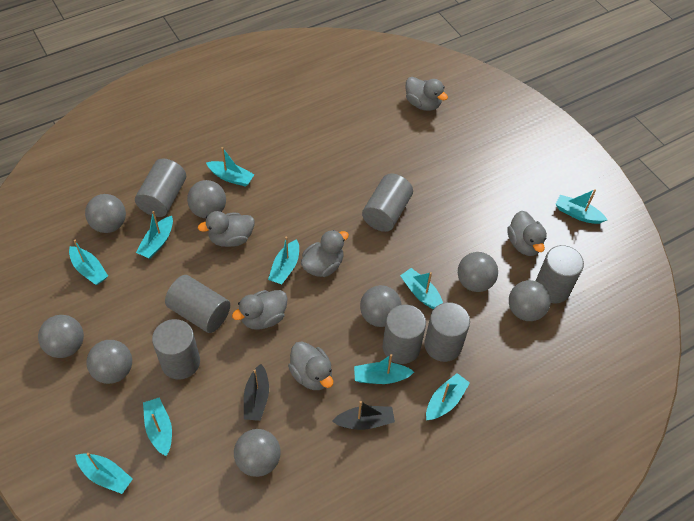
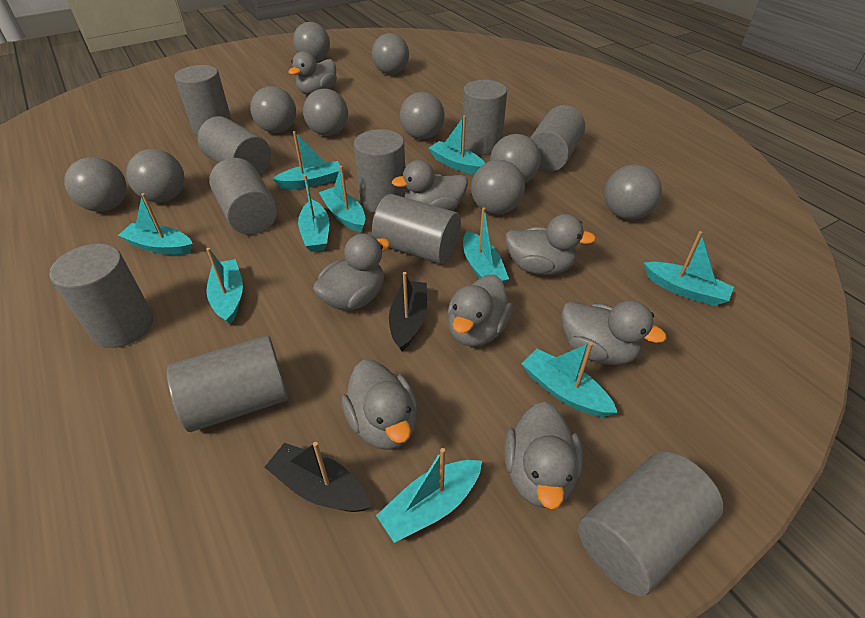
grey ball: 8 -> 10
grey cylinder: 7 -> 10
grey duck: 6 -> 8

